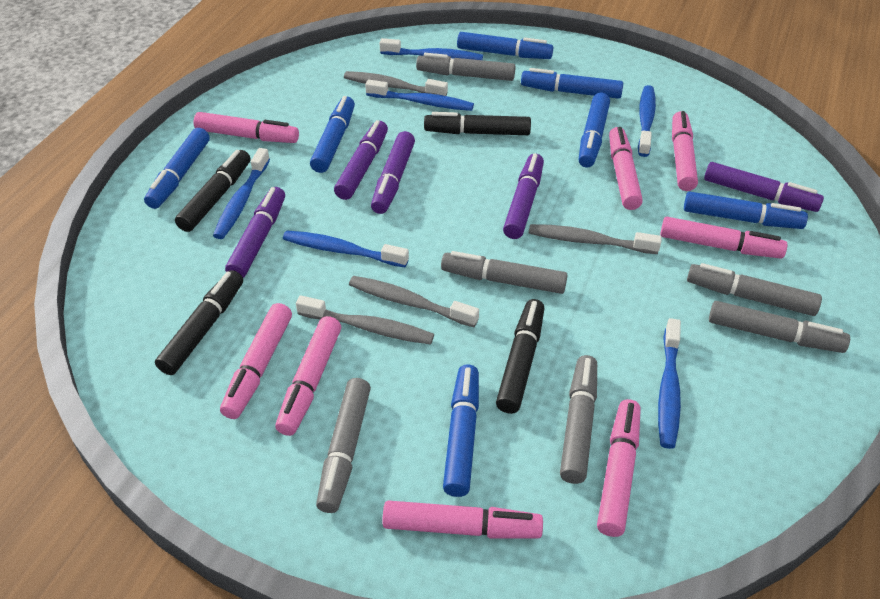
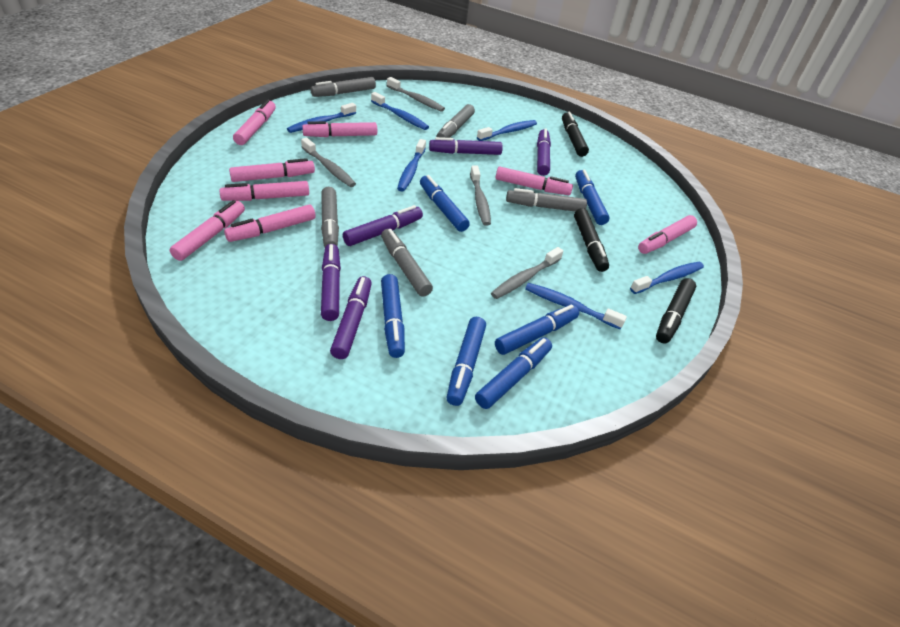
black marker: 4 -> 3
blue marker: 7 -> 6
grey marker: 6 -> 5

